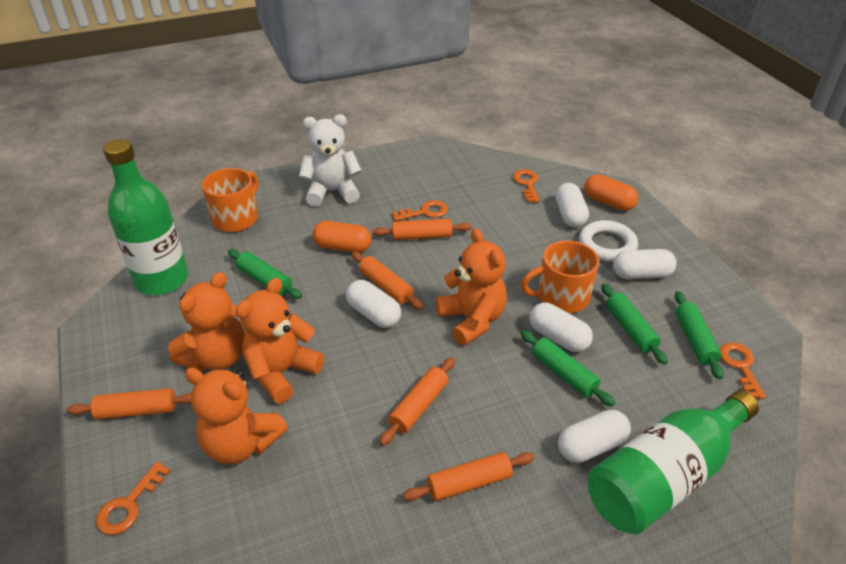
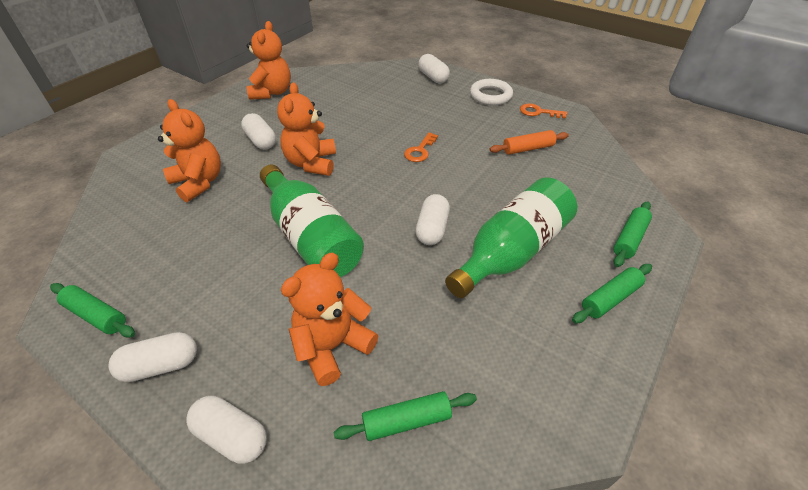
orange capsule: 2 -> 0
orange key: 4 -> 2
orange mug: 2 -> 0
orange rolling pin: 5 -> 1
white teddy bear: 1 -> 0

